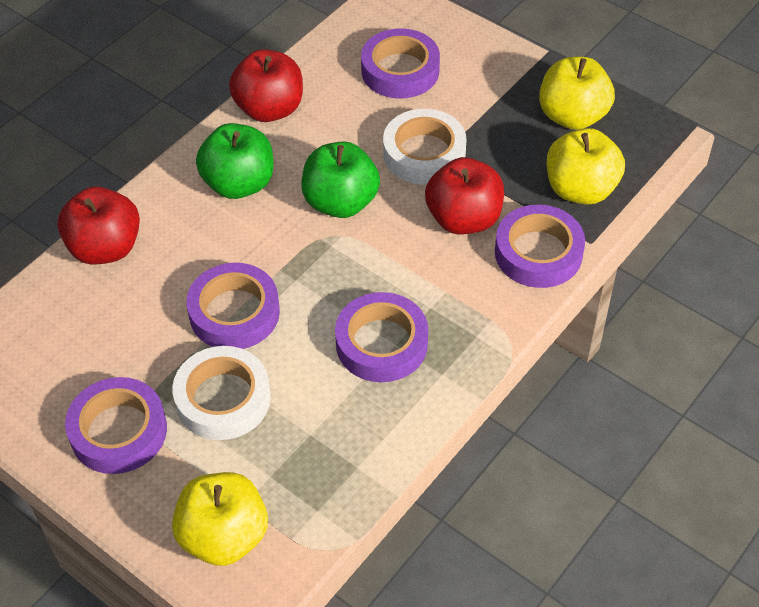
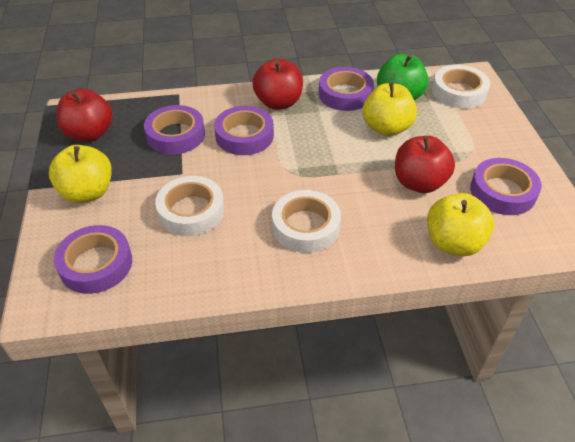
green apple: 2 -> 1
white tape: 2 -> 3

